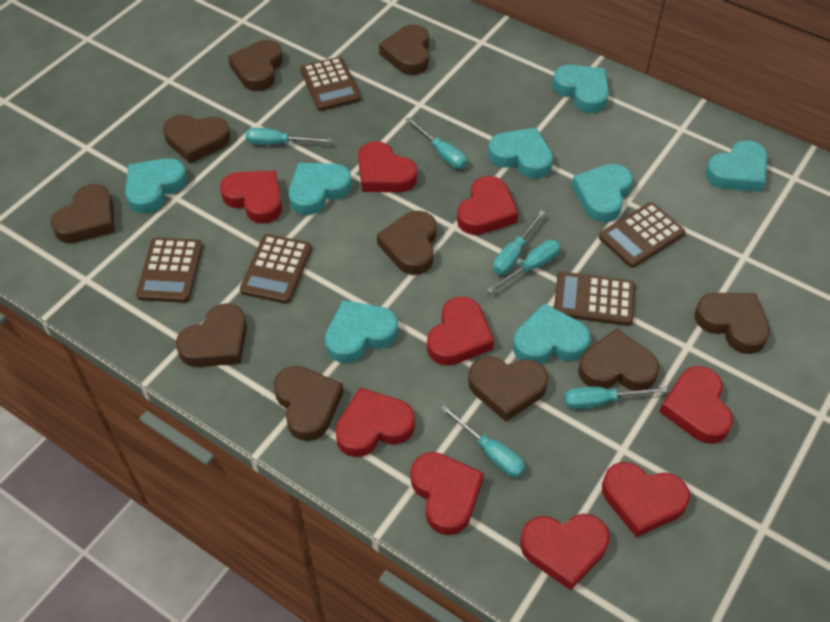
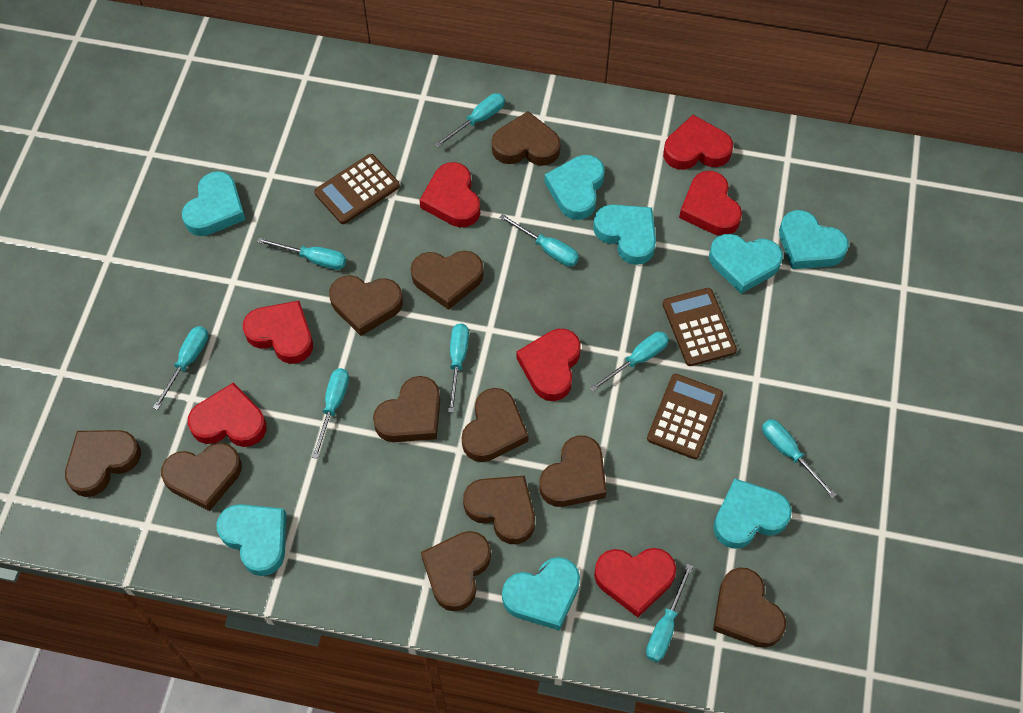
brown calculator: 5 -> 3
brown heart: 10 -> 11
red heart: 9 -> 7
turquoise screwdriver: 6 -> 9

